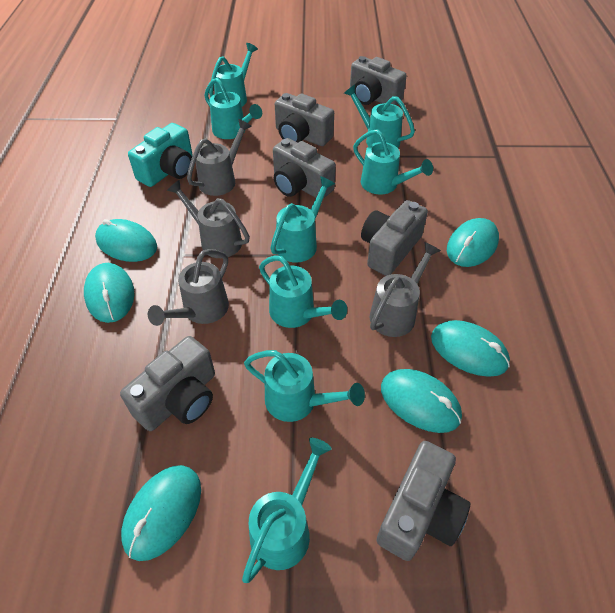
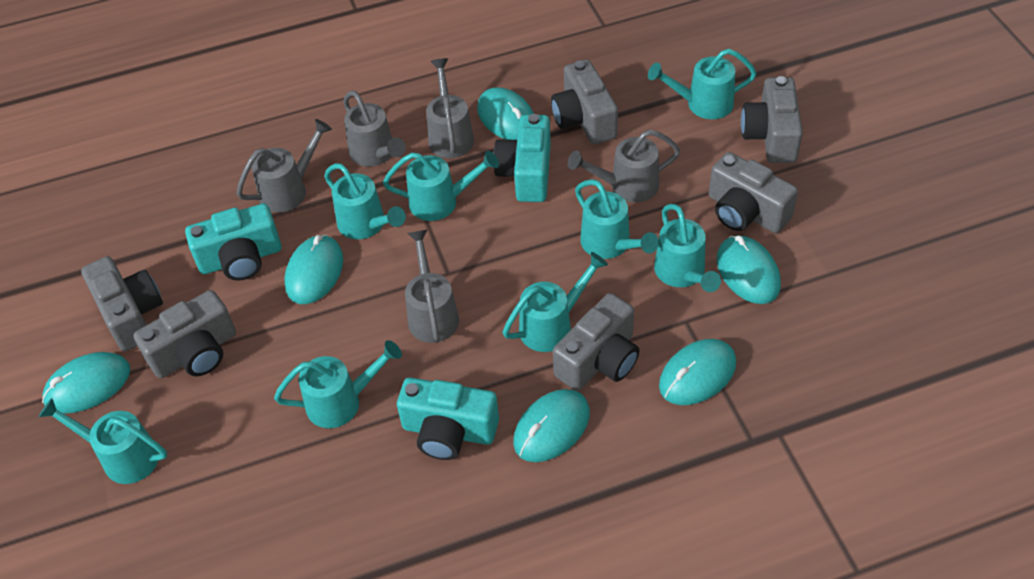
grey watering can: 4 -> 5
turquoise camera: 1 -> 3

